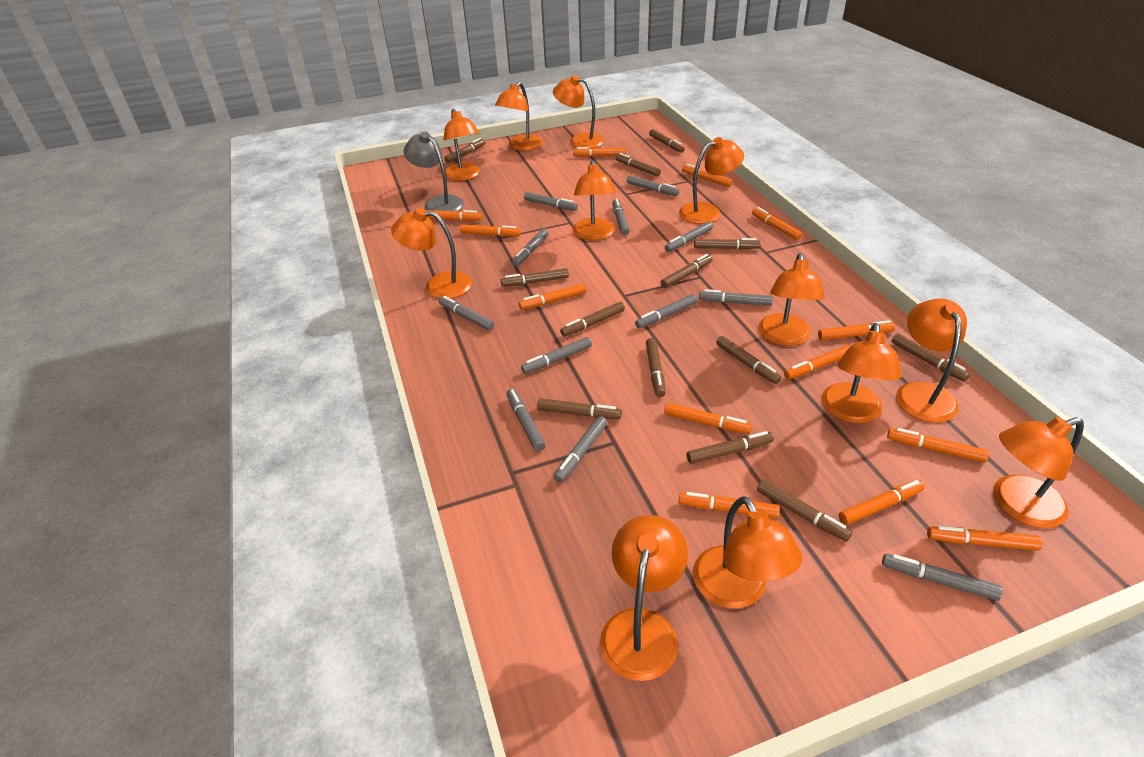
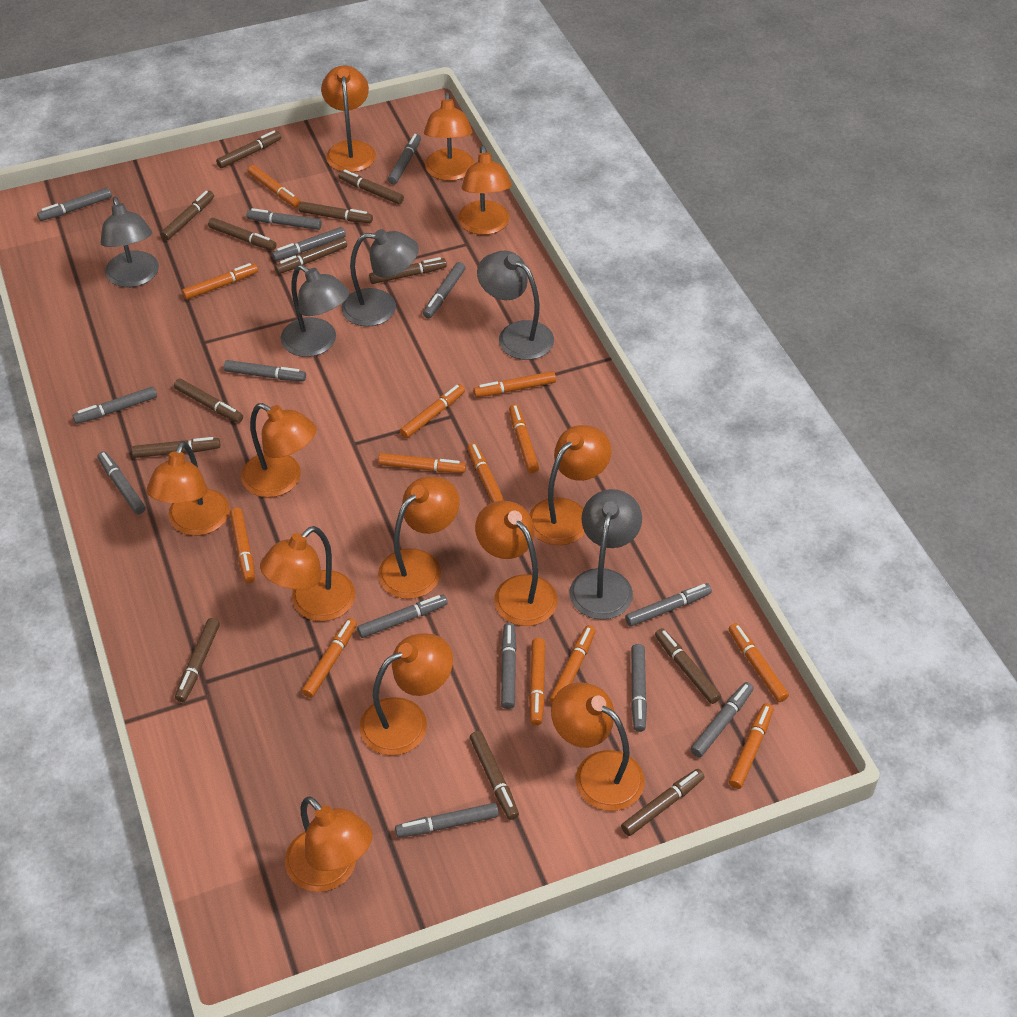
grey lamp: 1 -> 5
grey marker: 12 -> 14

